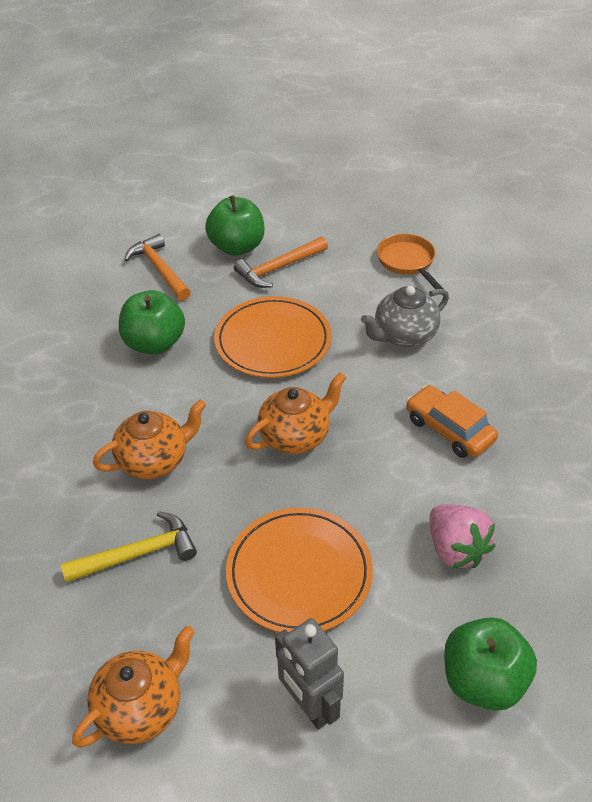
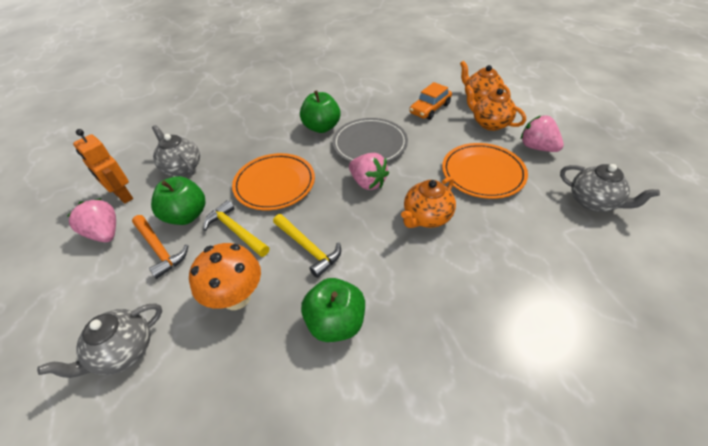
grey plate: 0 -> 1
grey robot: 1 -> 0
grey teapot: 1 -> 3
orange hammer: 2 -> 1
orange mushroom: 0 -> 1
orange pan: 1 -> 0
orange robot: 0 -> 1
pink strawberry: 1 -> 3
yellow hammer: 1 -> 2

